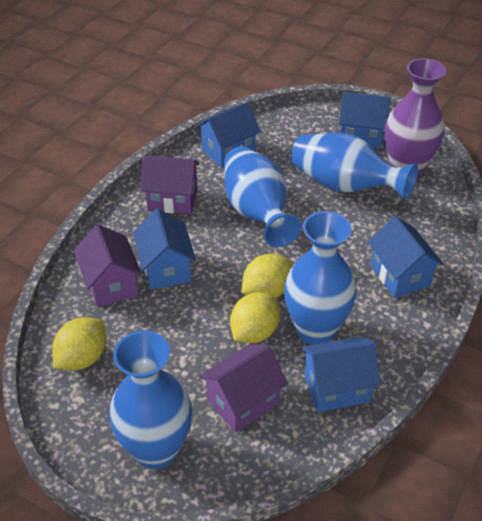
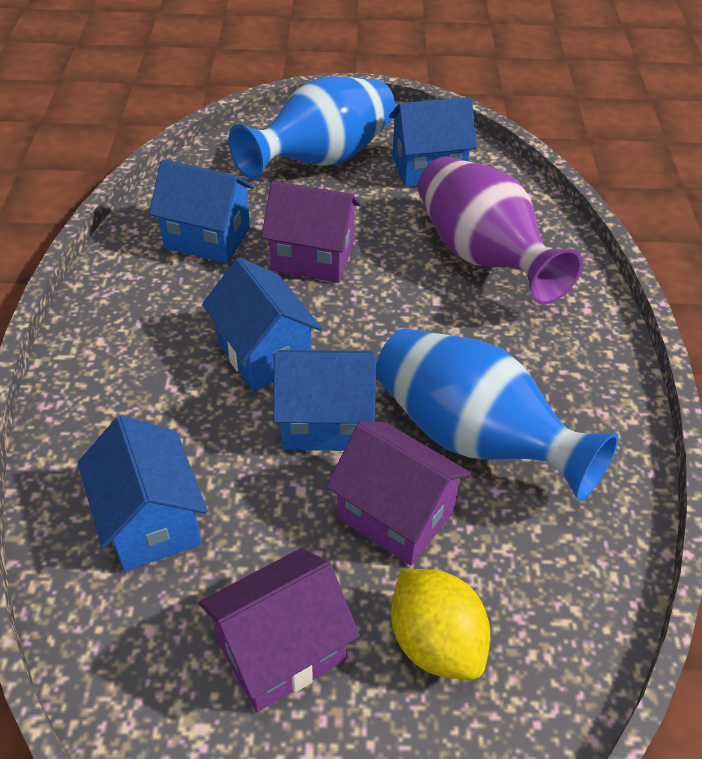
blue vase: 4 -> 2
yellow lemon: 3 -> 1

